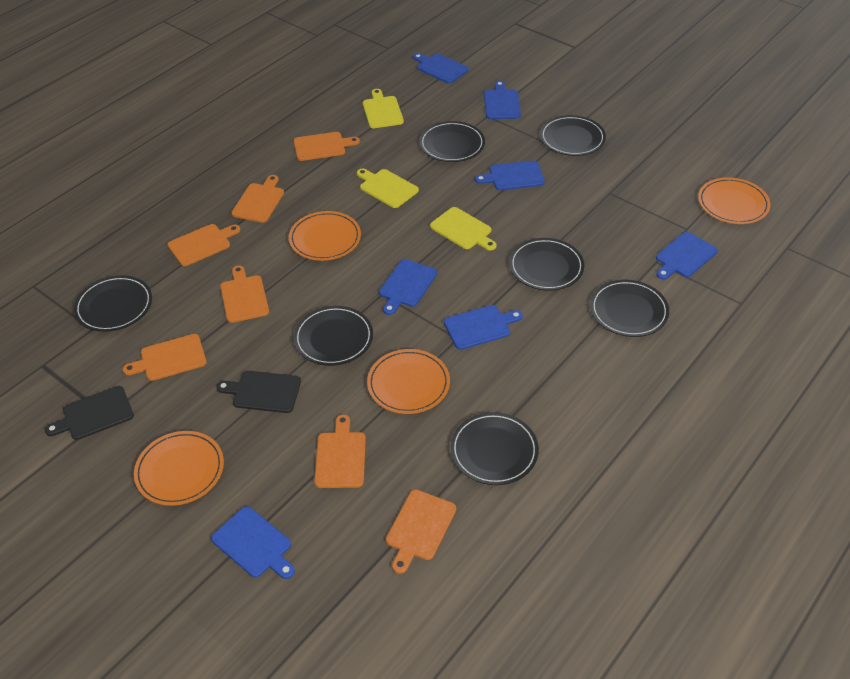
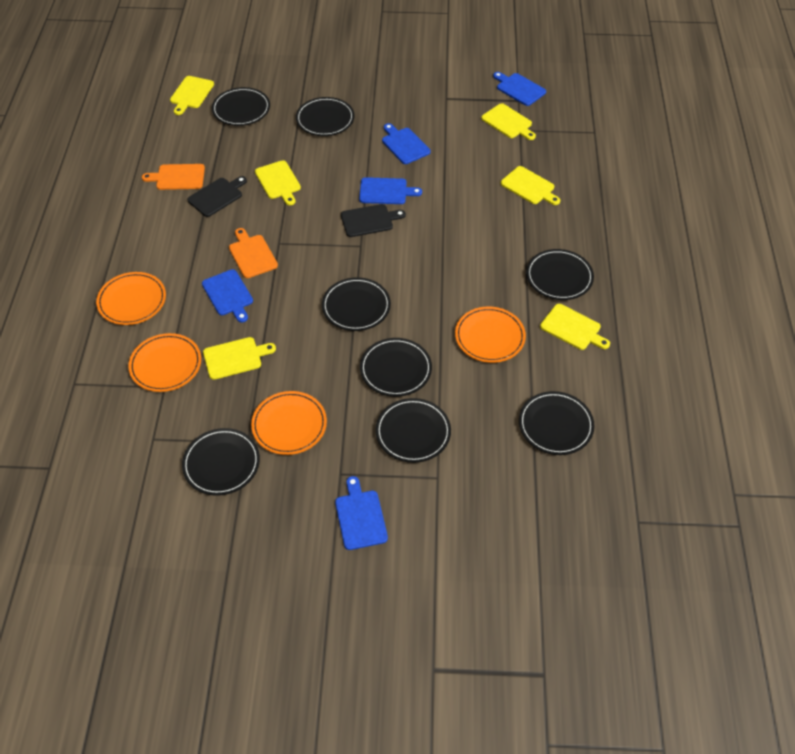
black plate: 7 -> 8
blue cutting board: 7 -> 5
orange cutting board: 7 -> 2
yellow cutting board: 3 -> 6

